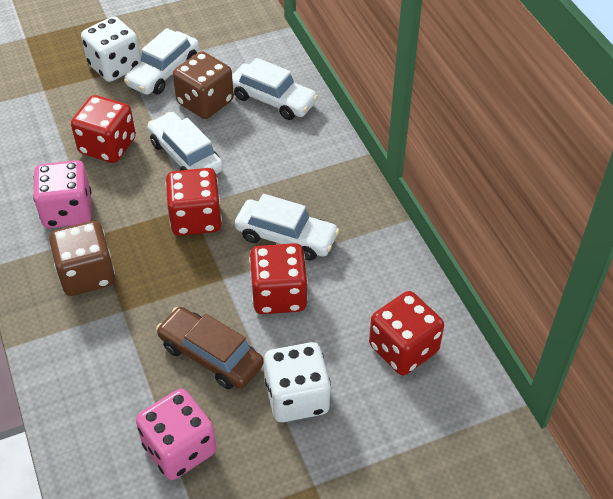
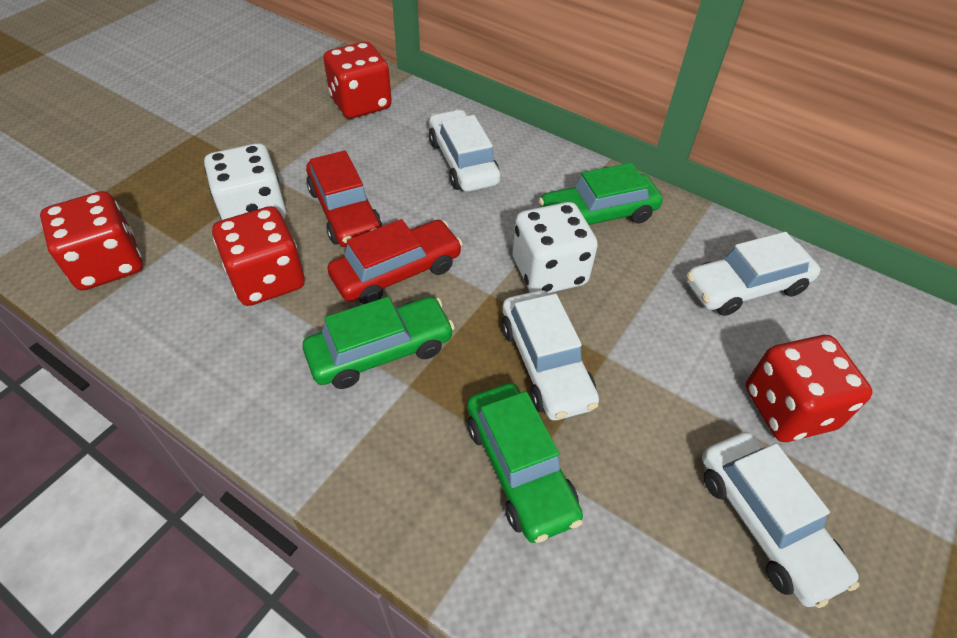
brown car: 1 -> 0
brown dice: 2 -> 0
green car: 0 -> 3
pink dice: 2 -> 0
red car: 0 -> 2

